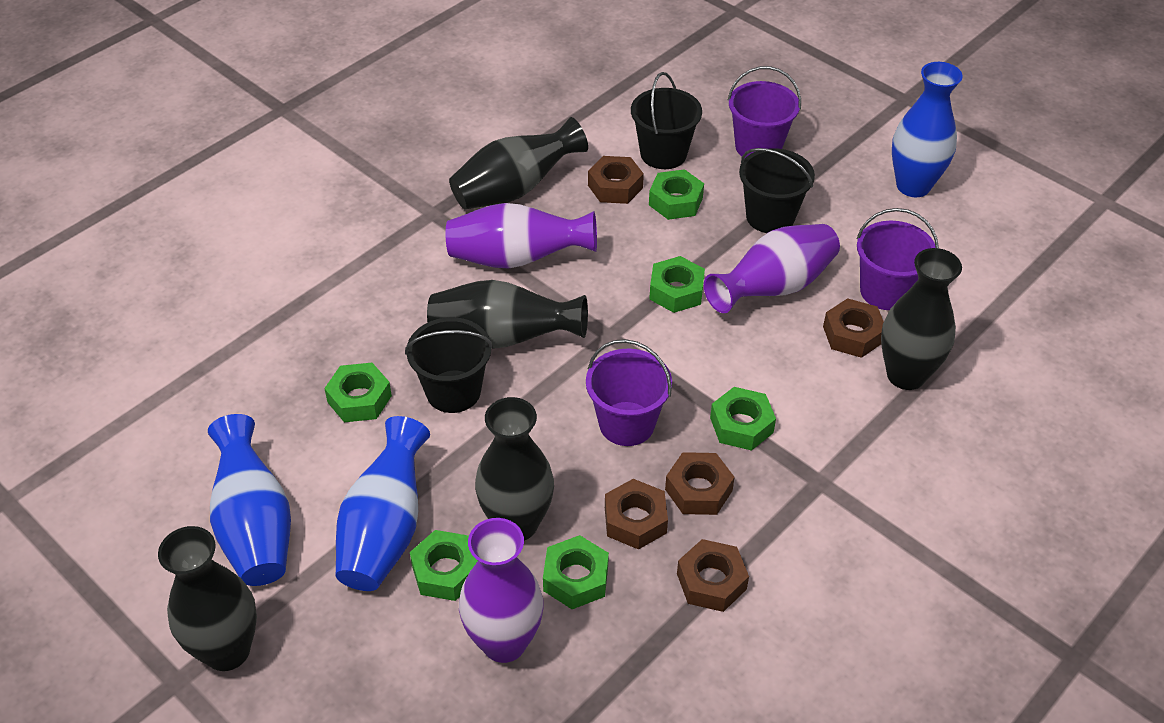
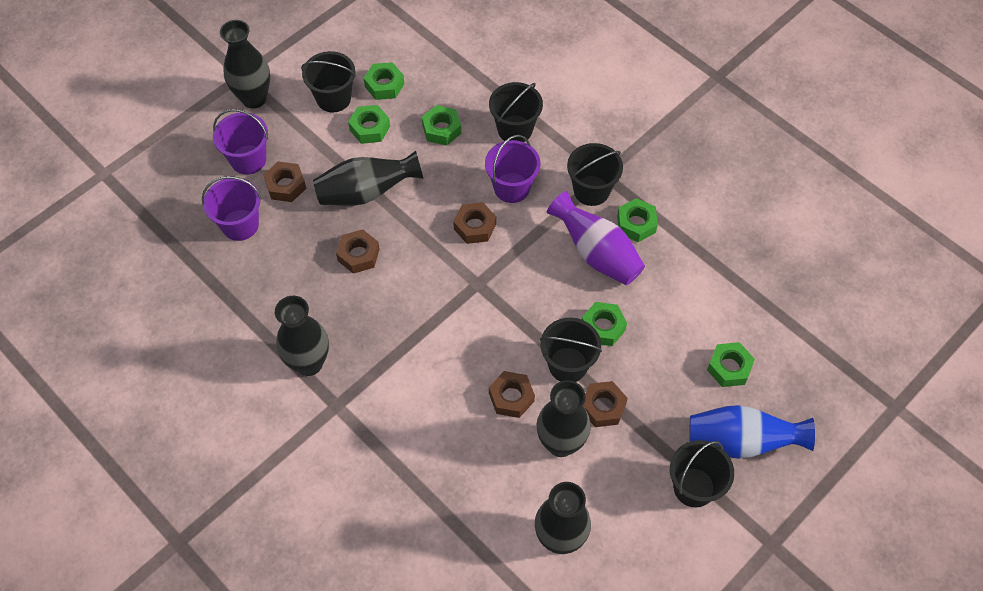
black bucket: 3 -> 5
blue vase: 3 -> 1
purple vase: 3 -> 1

